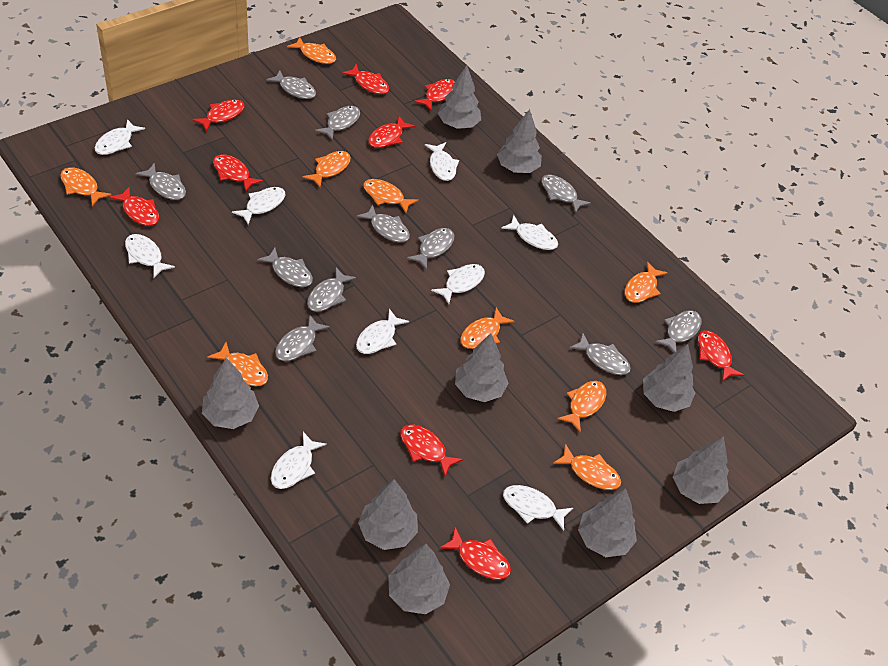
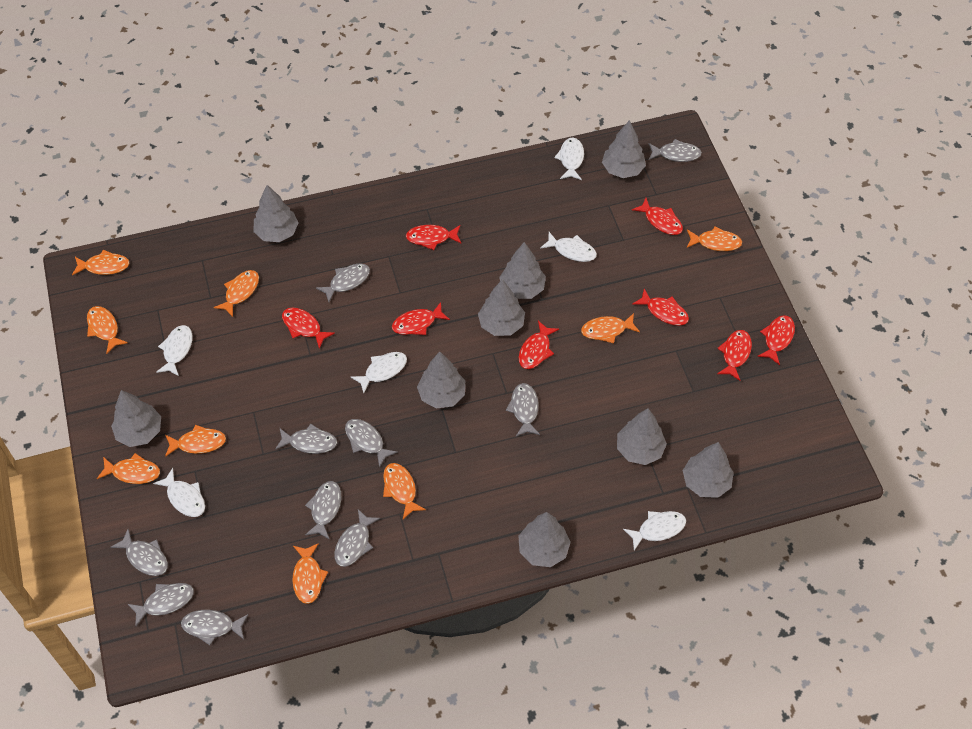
grey fish: 11 -> 10
red fish: 9 -> 8
white fish: 9 -> 6

